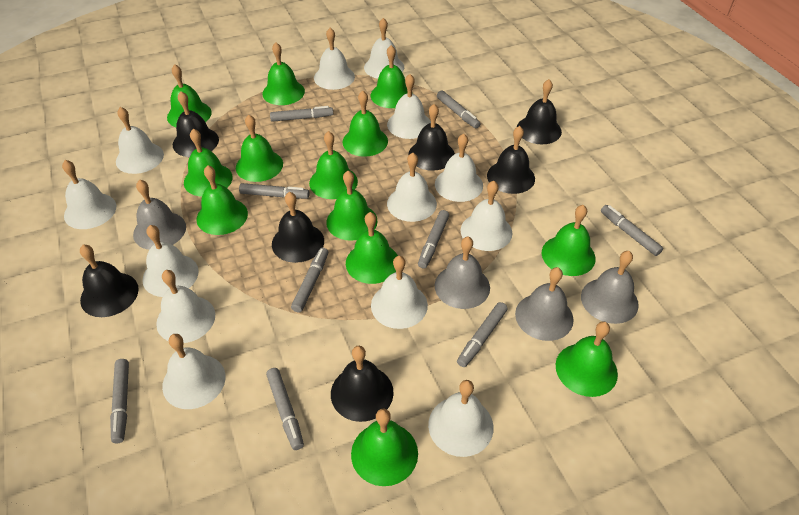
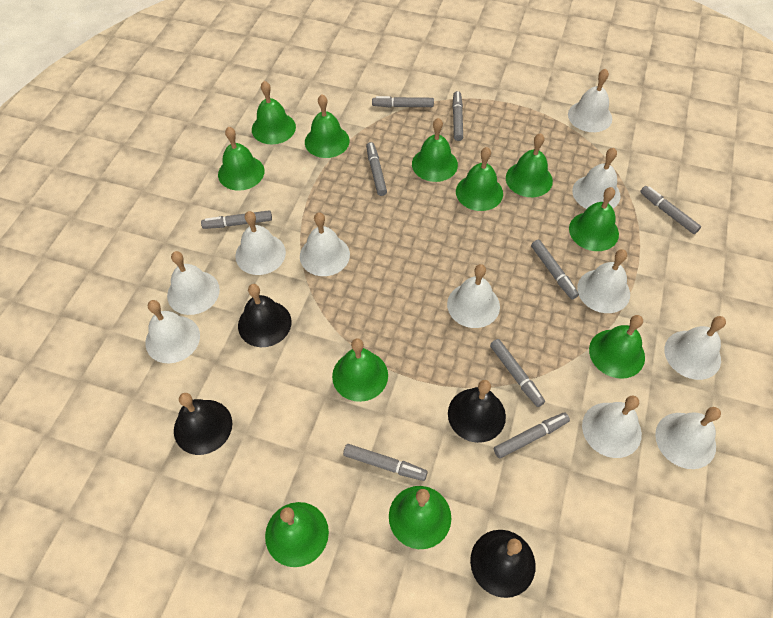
black bell: 7 -> 4
green bell: 13 -> 11
grey bell: 4 -> 0
white bell: 13 -> 11

